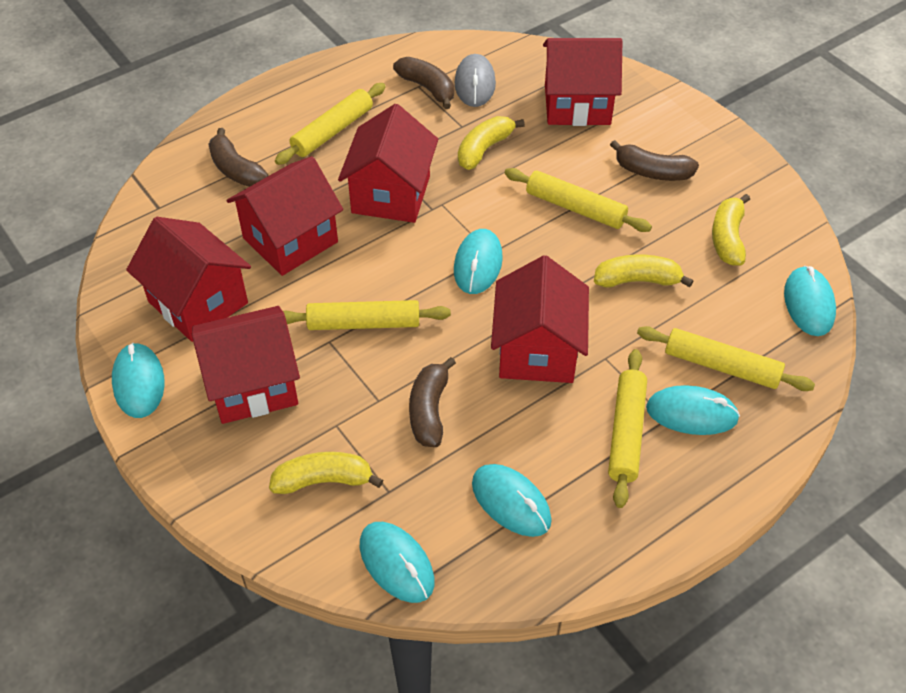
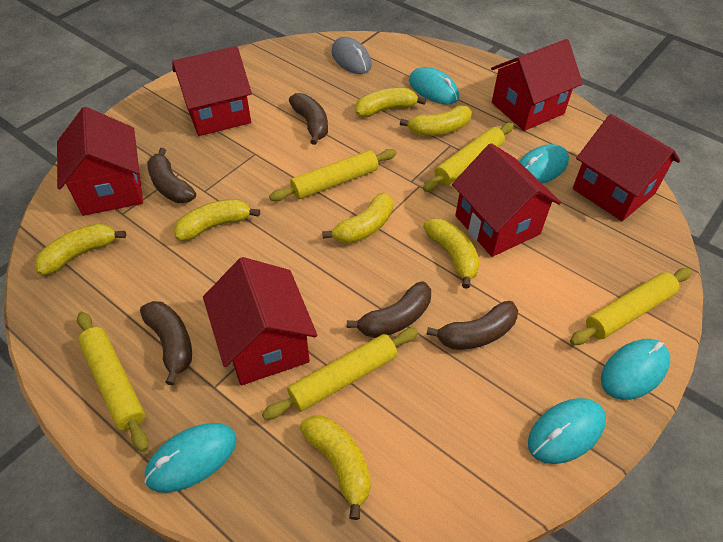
brown banana: 4 -> 5
turquoise mouse: 6 -> 5
yellow banana: 4 -> 7

